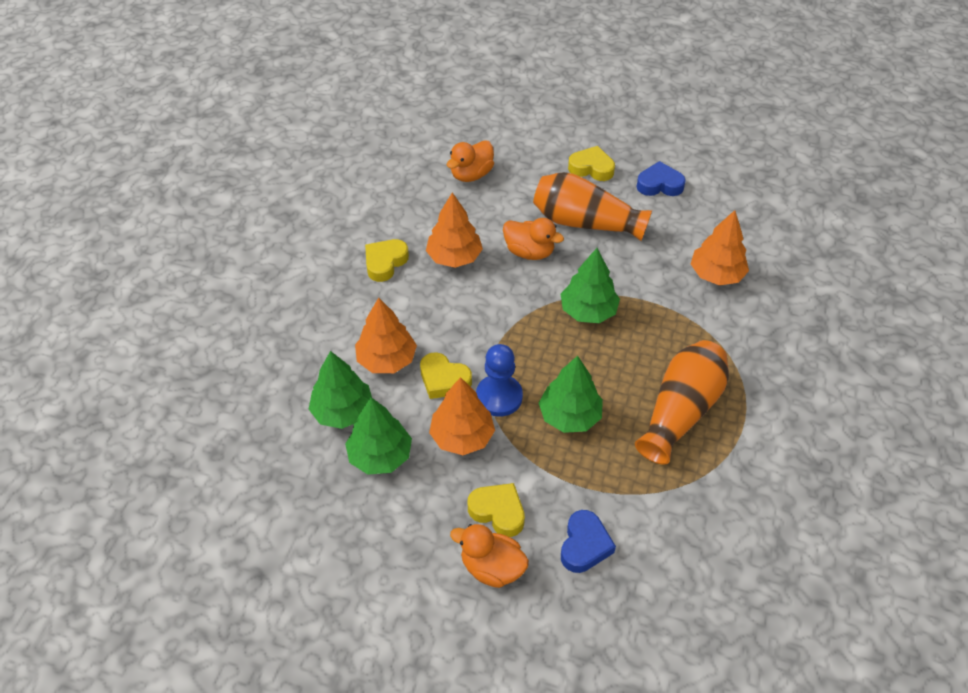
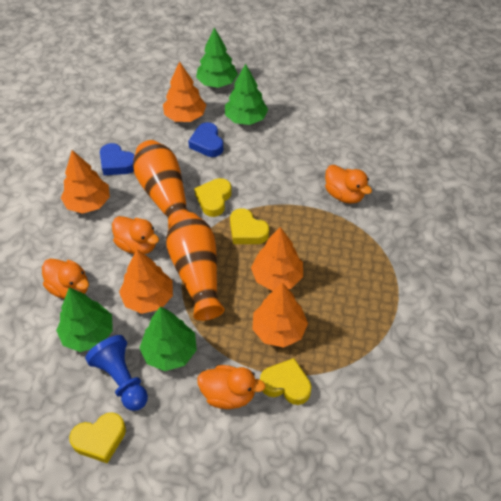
orange duck: 3 -> 4
orange tree: 4 -> 5

